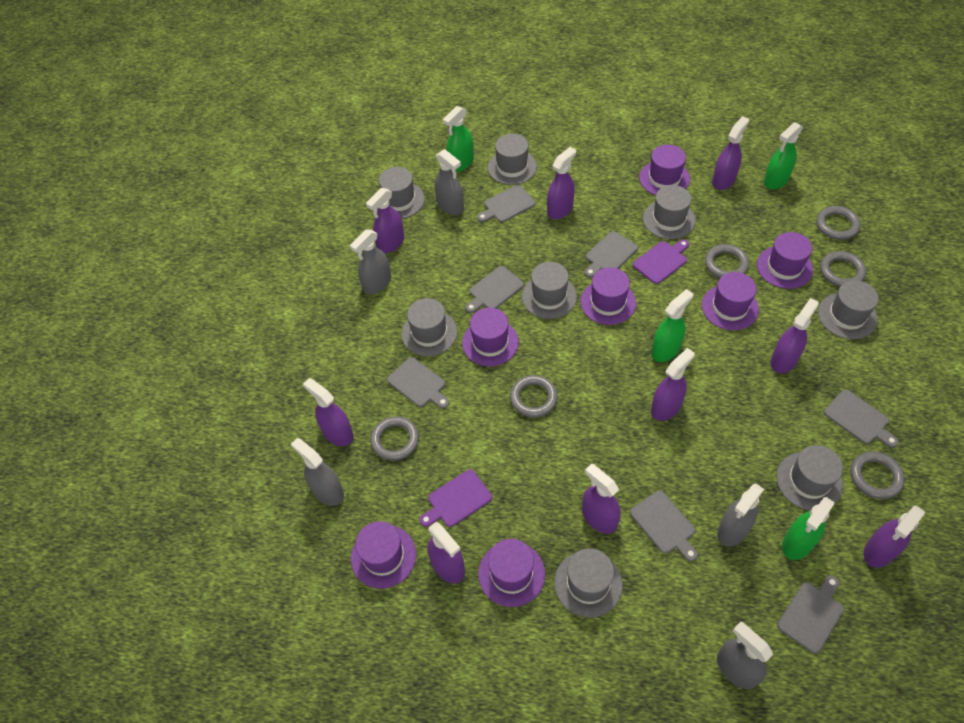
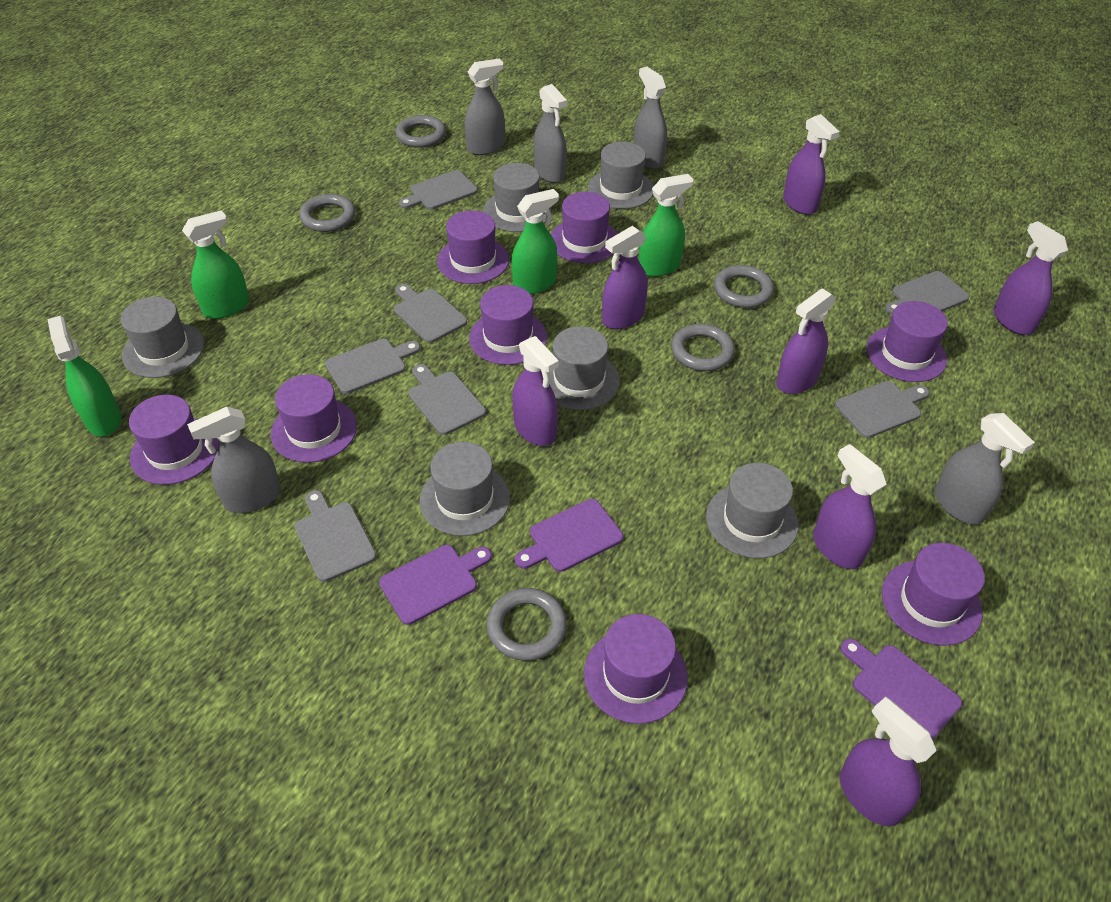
grey hat: 8 -> 6
grey ring: 6 -> 5
purple cutting board: 2 -> 3
purple hat: 7 -> 8
purple spray bottle: 9 -> 7

